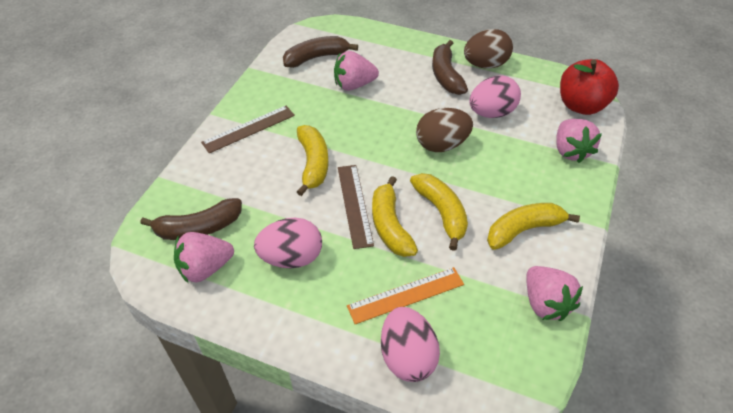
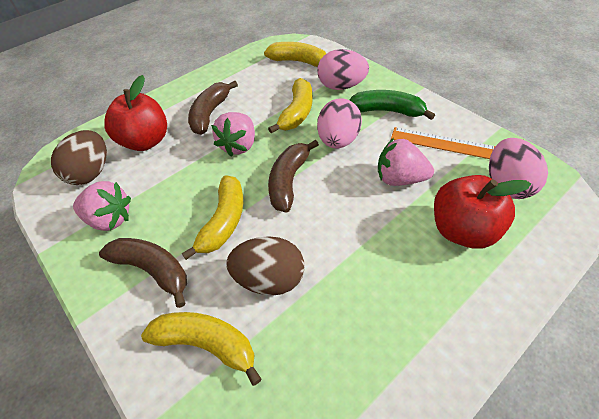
brown ruler: 2 -> 0
green banana: 0 -> 1
pink strawberry: 4 -> 3
red apple: 1 -> 2

